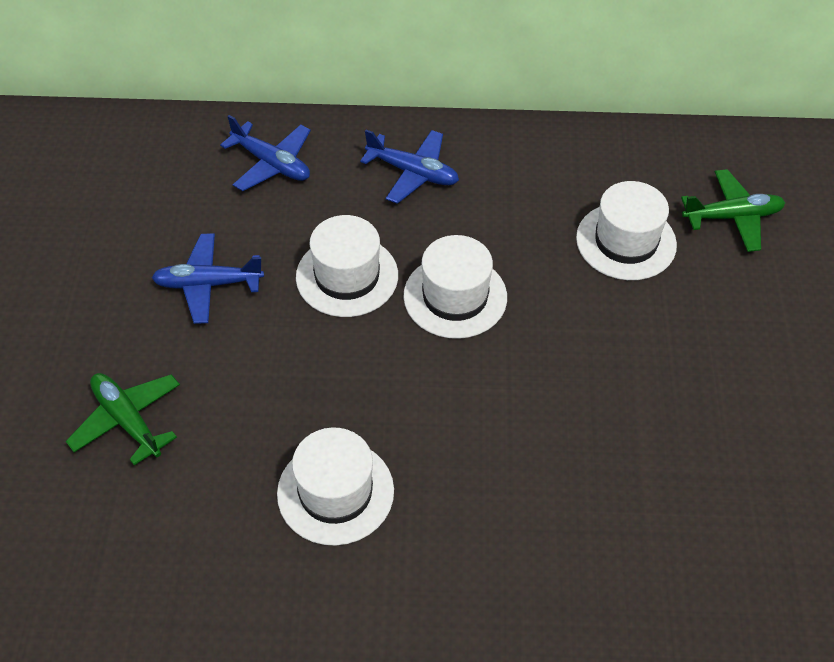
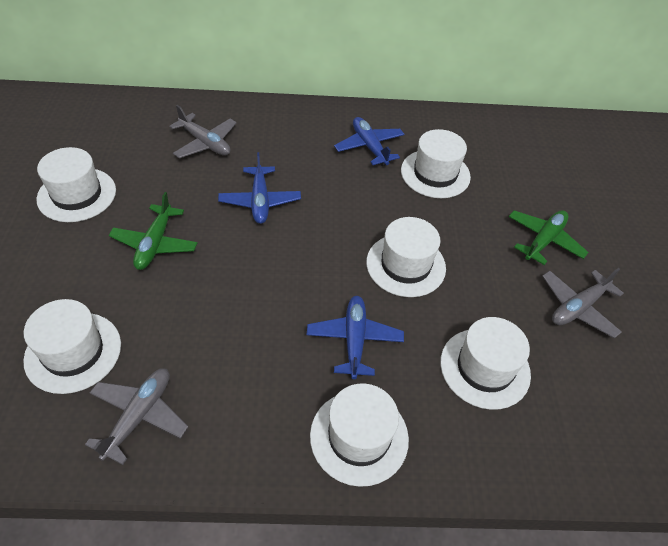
grey plane: 0 -> 3
white hat: 4 -> 6

